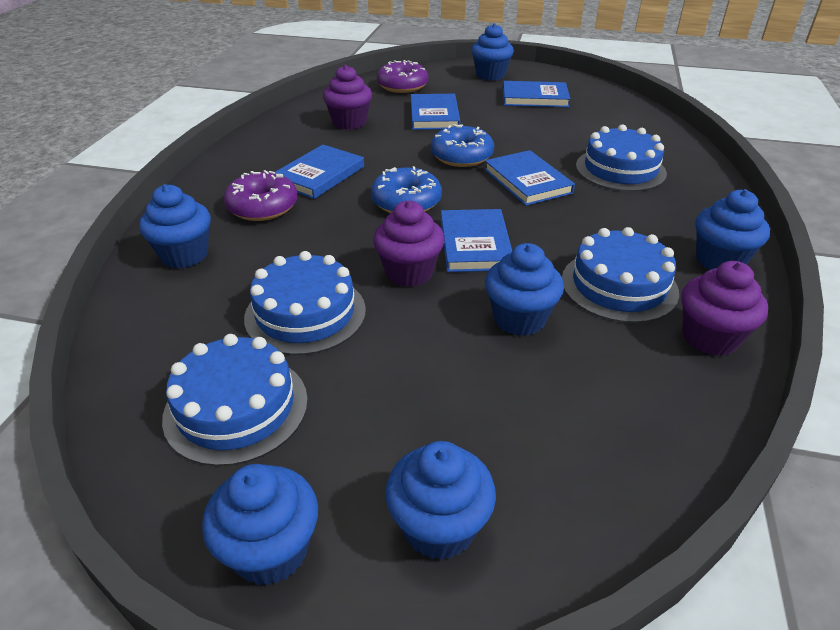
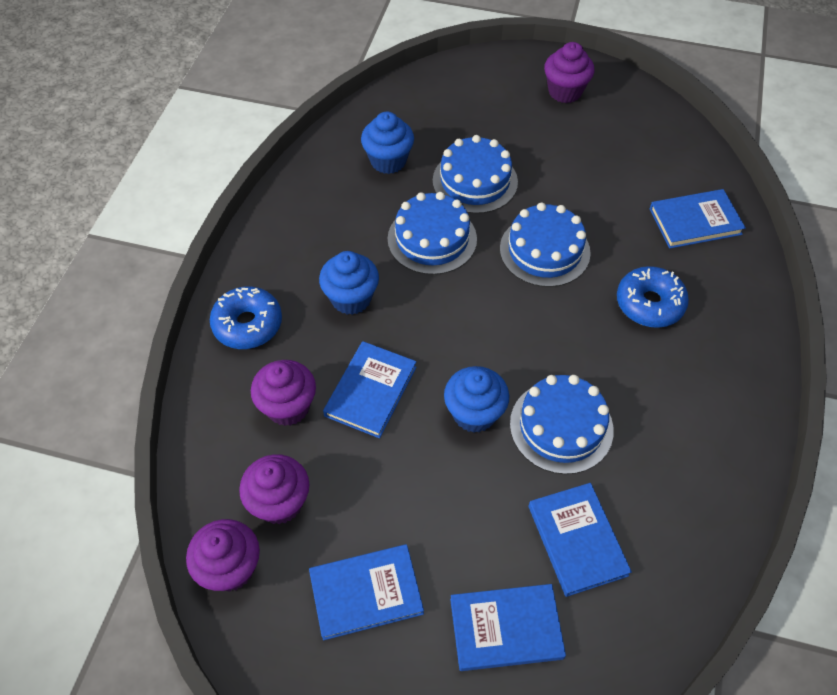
blue cupcake: 6 -> 3
purple cupcake: 3 -> 4
purple donut: 2 -> 0

